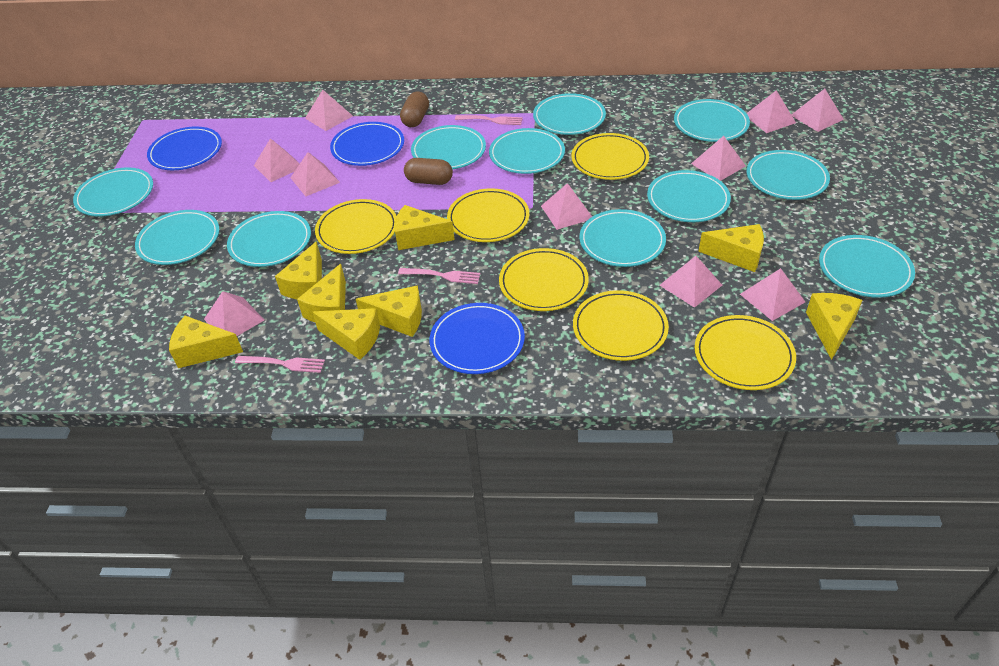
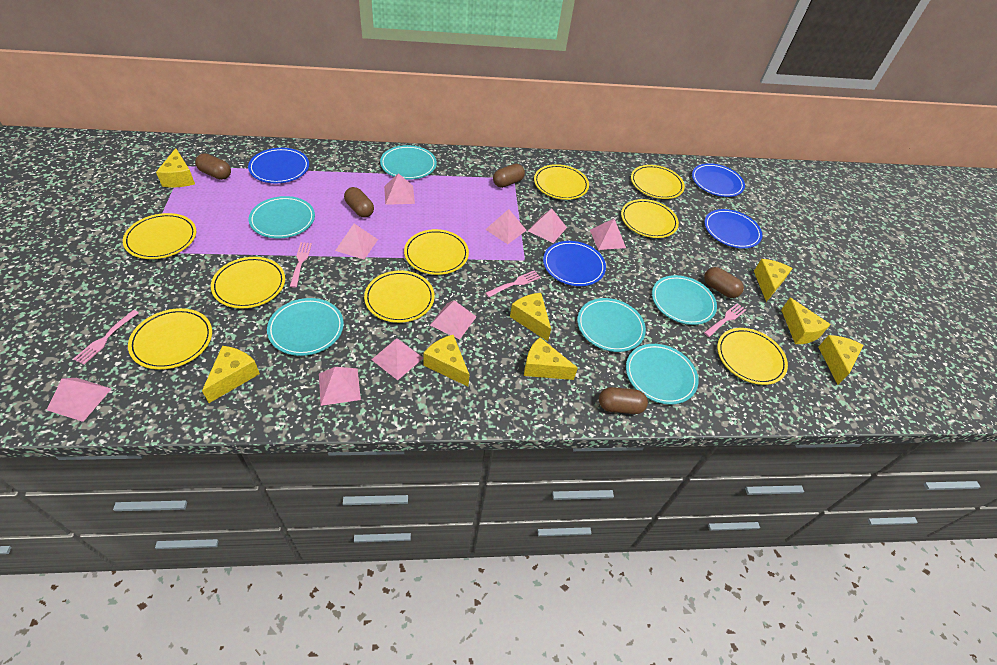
blue plate: 3 -> 4
brown capsule: 2 -> 5
pink fork: 3 -> 4
pink pyramid: 10 -> 9
turquoise plate: 11 -> 6
yellow plate: 6 -> 9

